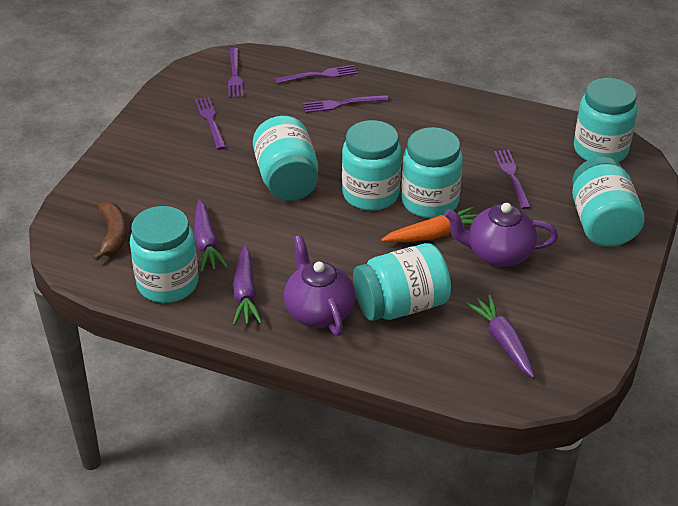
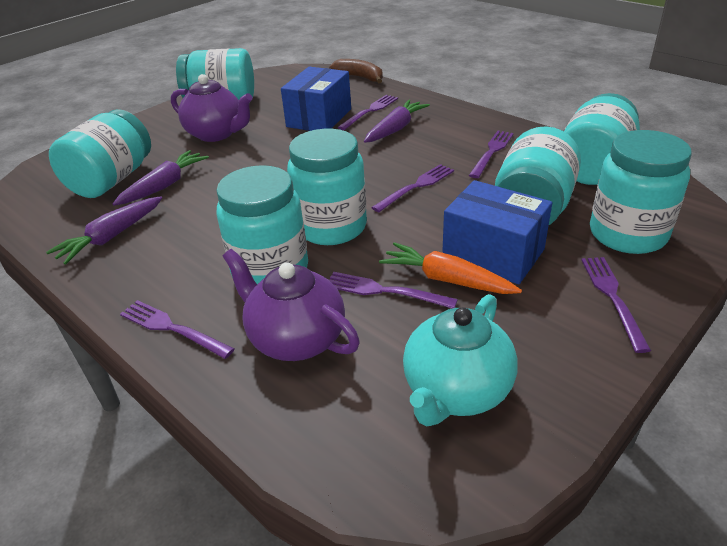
blue box: 0 -> 2
purple fork: 5 -> 6
turquoise teapot: 0 -> 1

